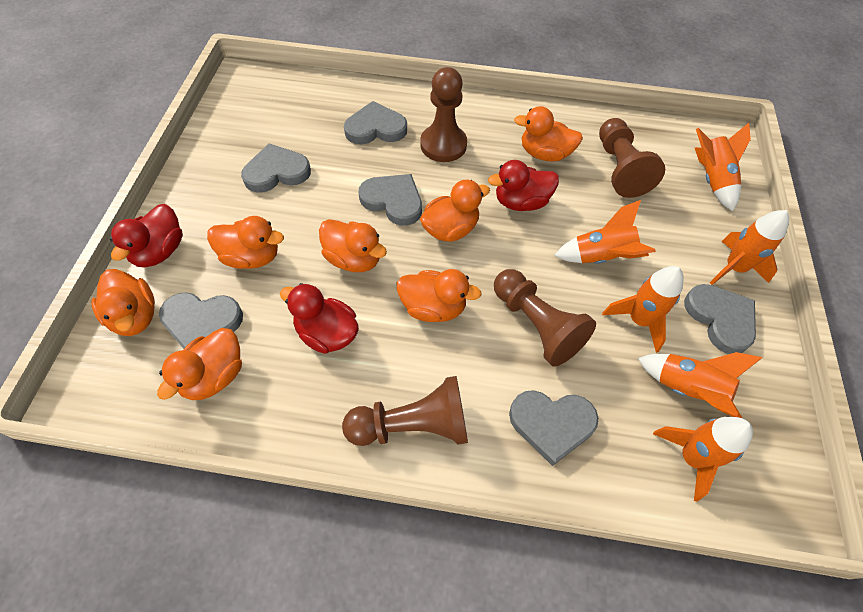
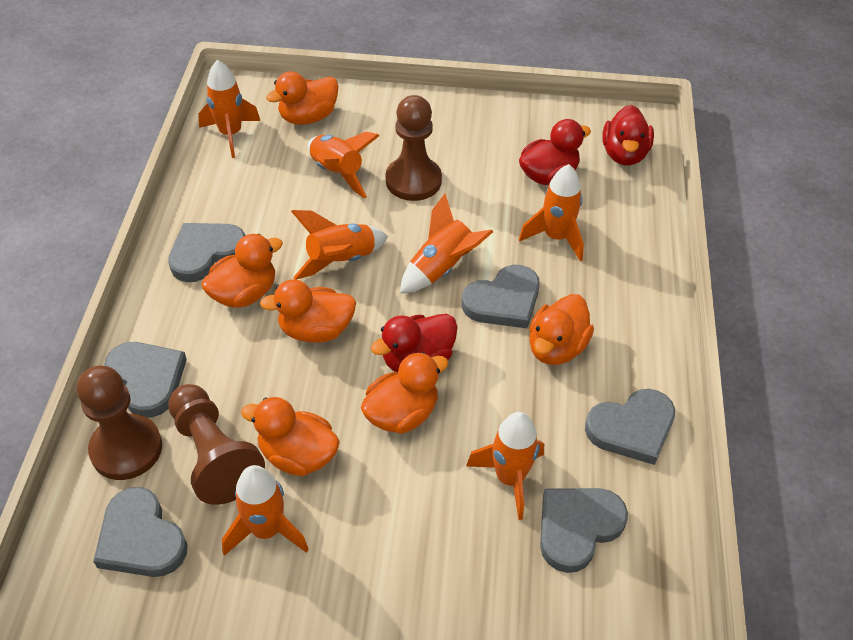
brown pawn: 4 -> 3
orange duck: 7 -> 6
orange rocket: 6 -> 7

